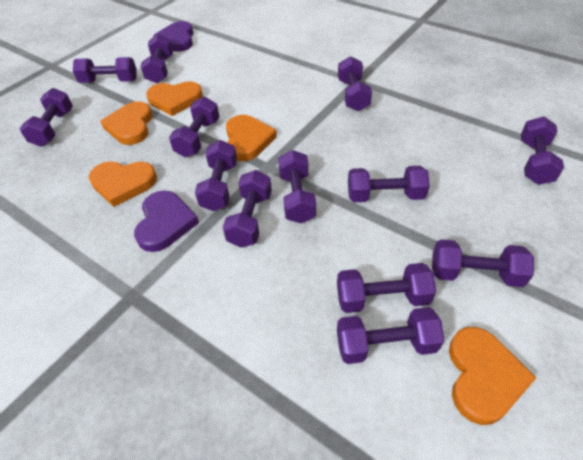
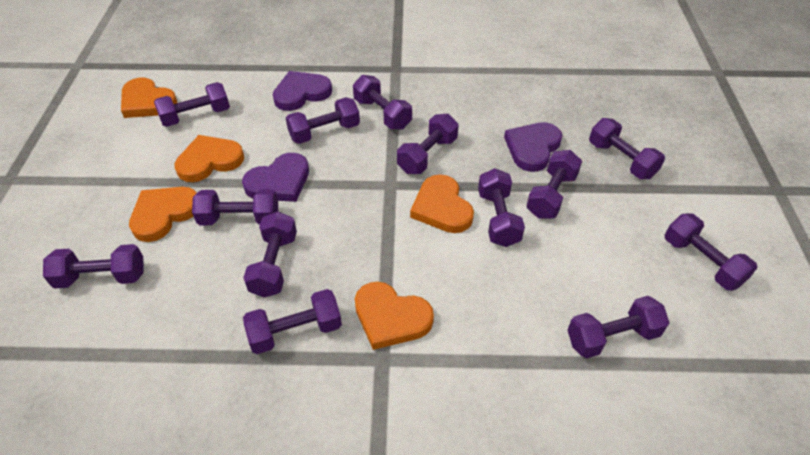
purple heart: 2 -> 3

